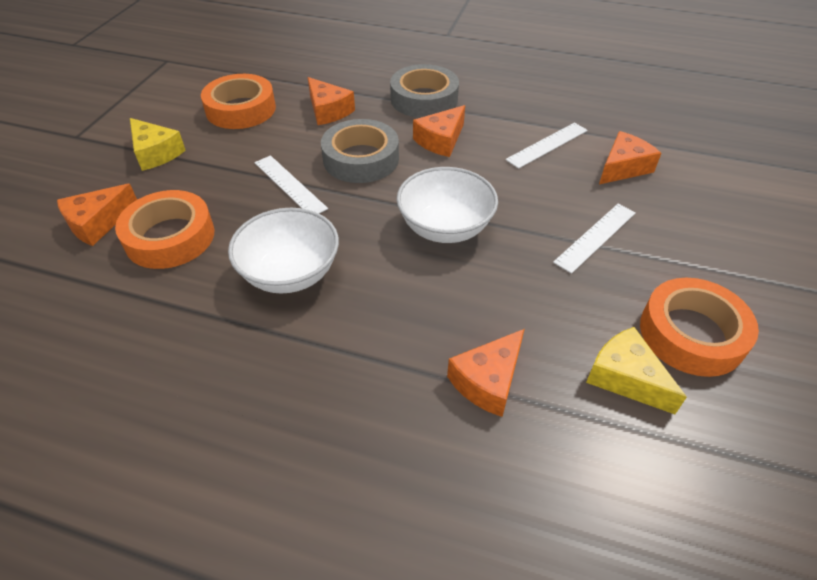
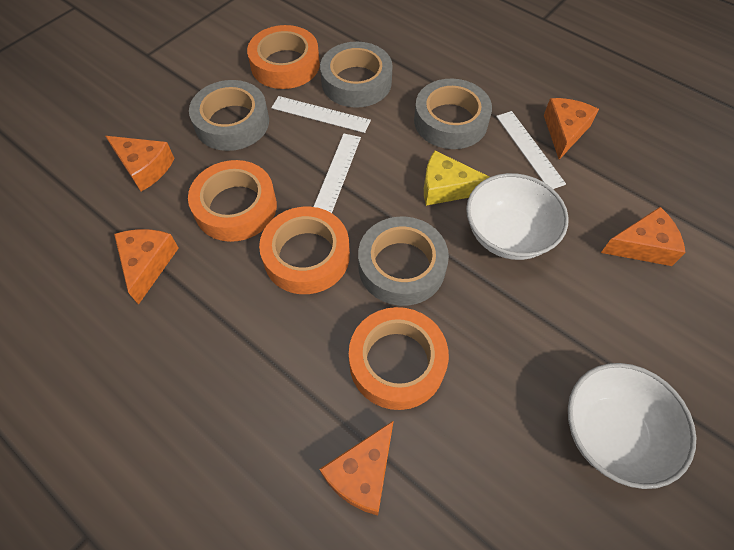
grey tape: 2 -> 4
orange tape: 3 -> 4
yellow cheese: 2 -> 1

